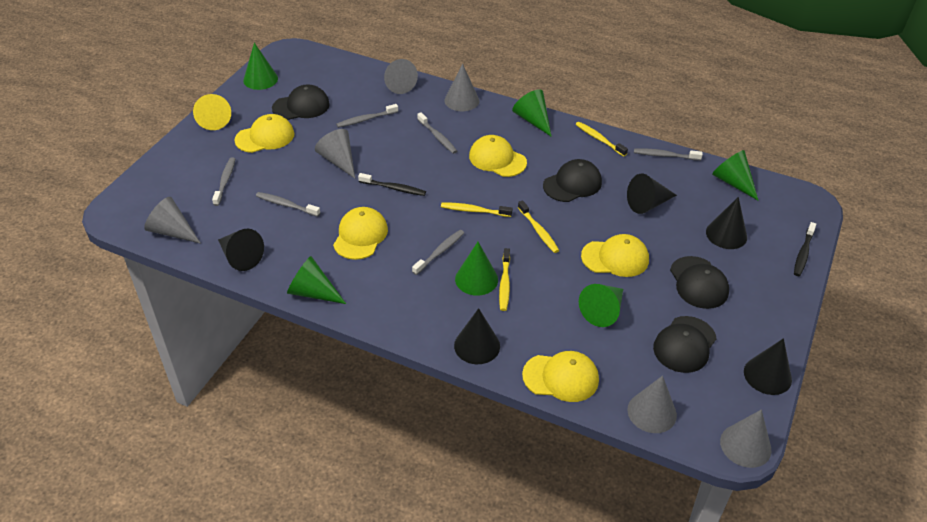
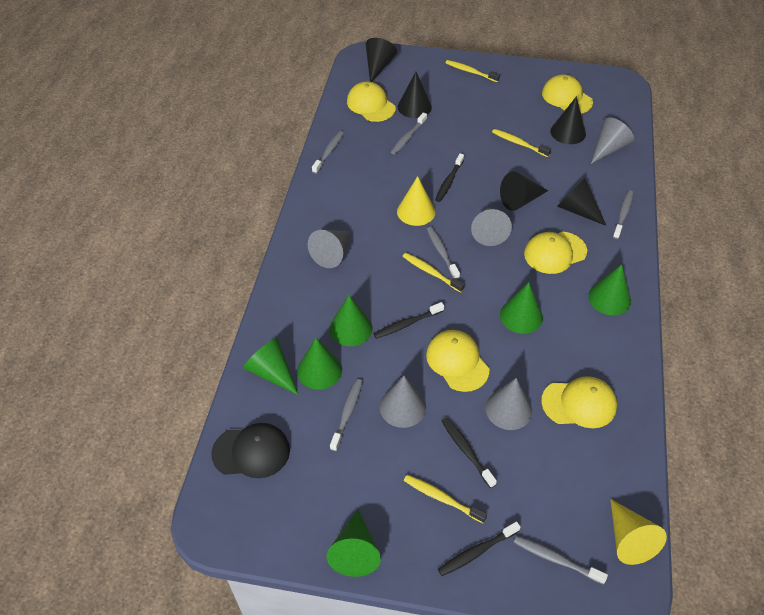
black cap: 4 -> 1
black toothbrush: 2 -> 4
grey cone: 6 -> 5
yellow cone: 1 -> 2

